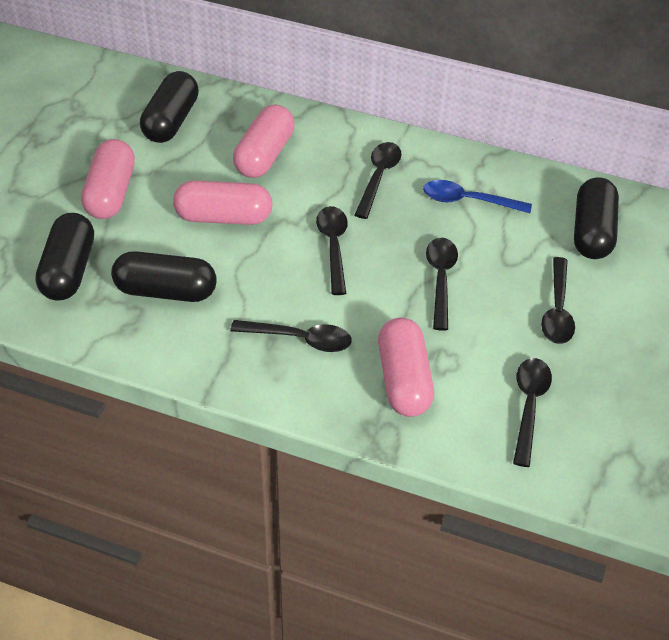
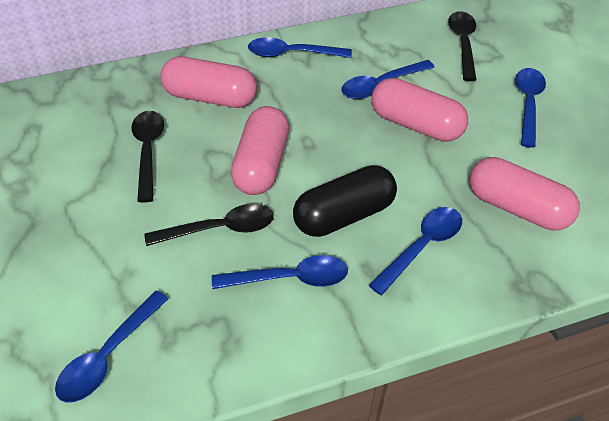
black capsule: 4 -> 1
black spoon: 6 -> 3
blue spoon: 1 -> 6

